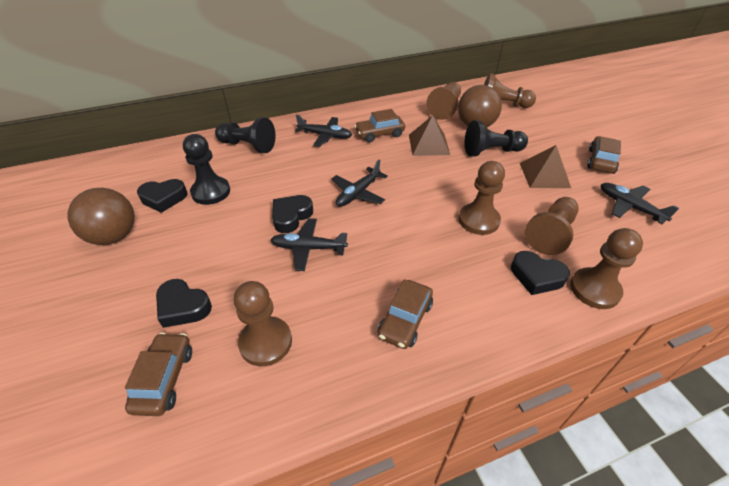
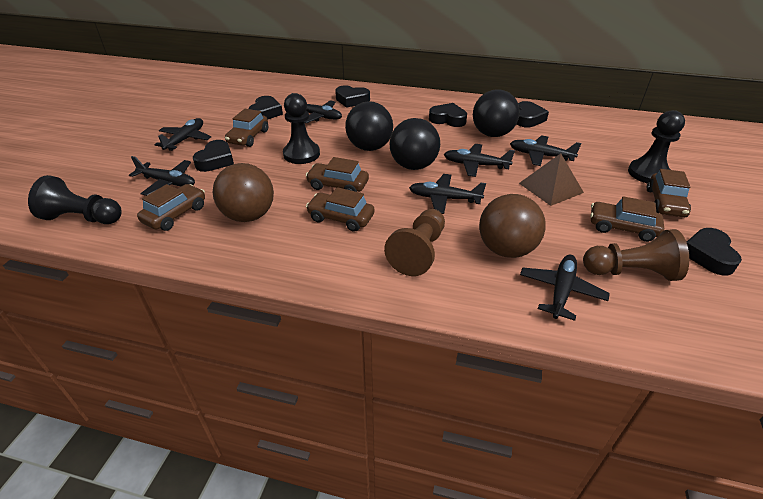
black ball: 0 -> 3
black heart: 4 -> 6
black plane: 4 -> 7
brown car: 4 -> 6
brown pawn: 6 -> 2
brown pyramid: 2 -> 1

